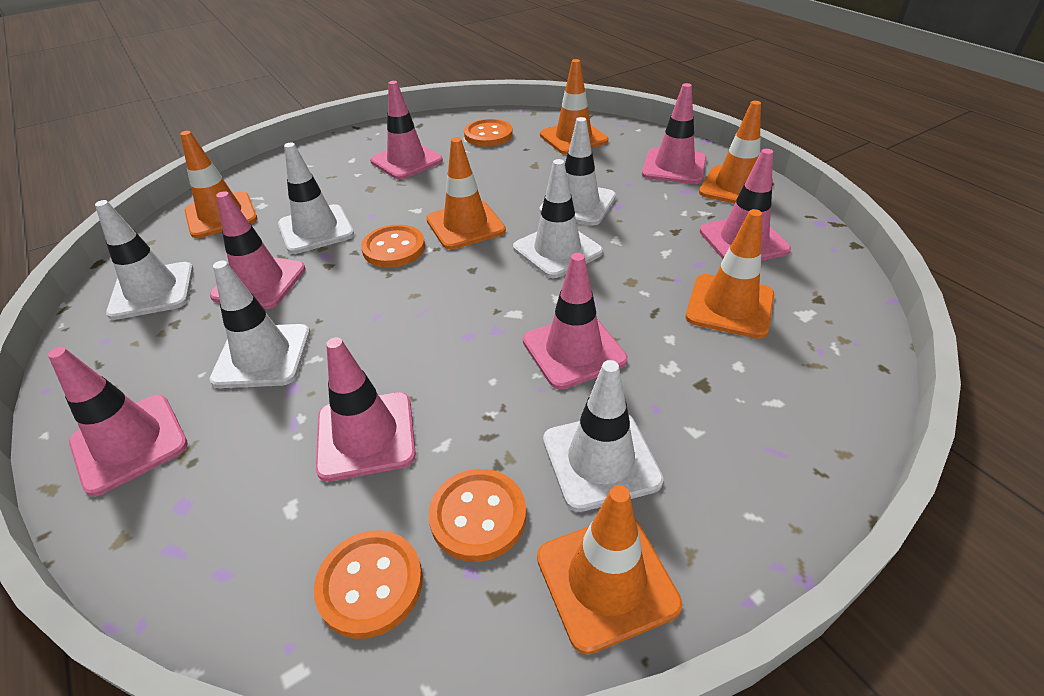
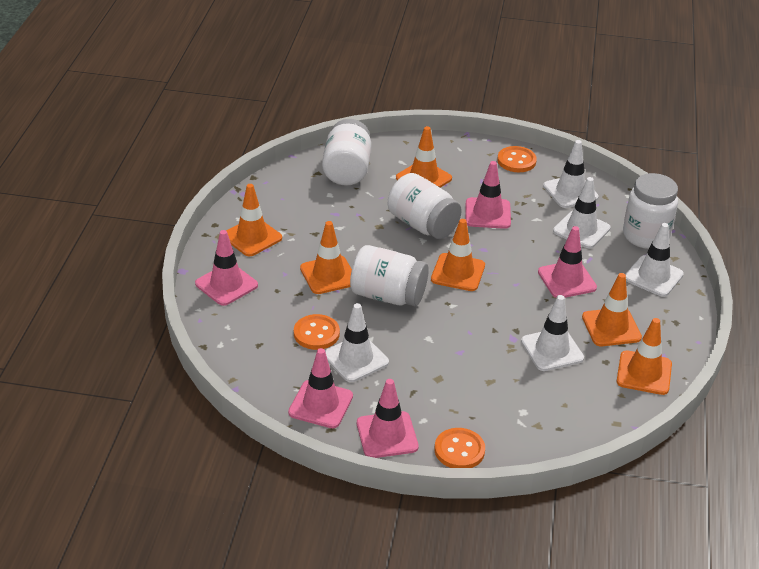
orange button: 4 -> 3
pink traffic cone: 7 -> 5
white jar: 0 -> 4
white traffic cone: 6 -> 5

